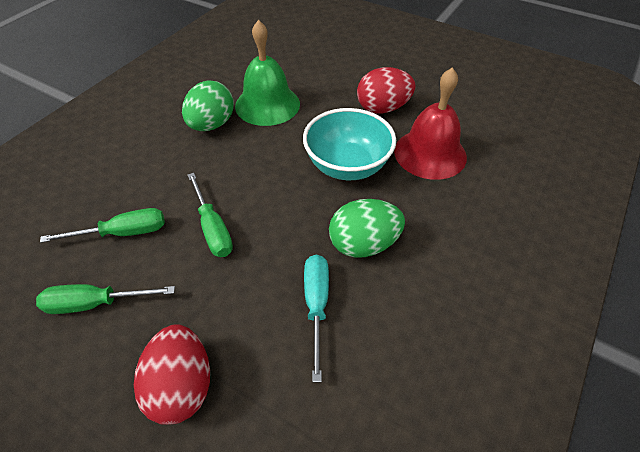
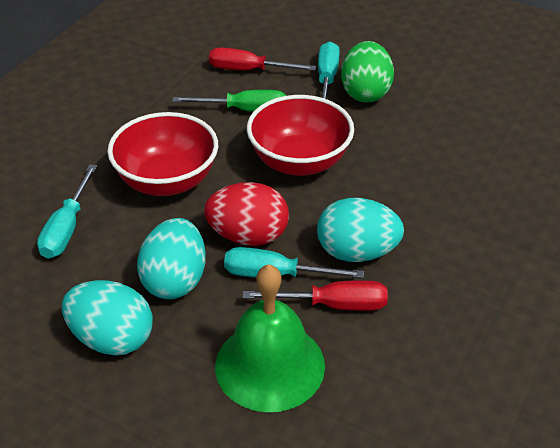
green egg: 2 -> 1
green screwdriver: 3 -> 1
red bell: 1 -> 0
red bowl: 0 -> 2
red egg: 2 -> 1
red screwdriver: 0 -> 2
turquoise bowl: 1 -> 0
turquoise egg: 0 -> 3
turquoise screwdriver: 1 -> 3

